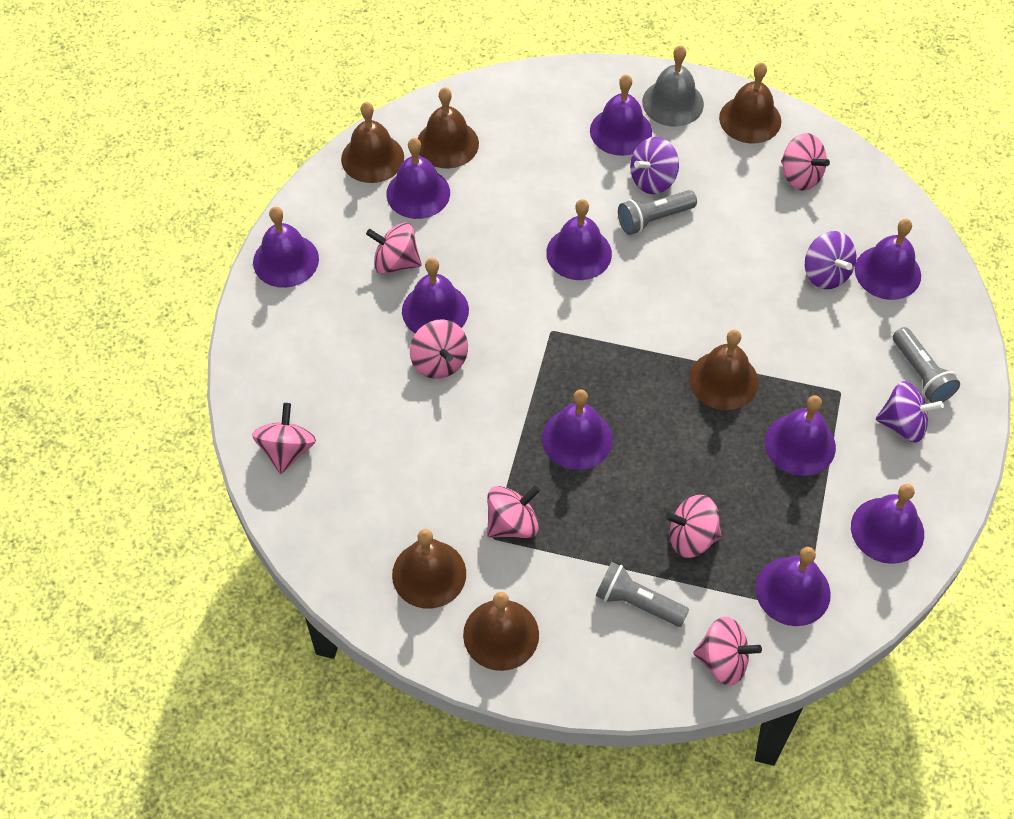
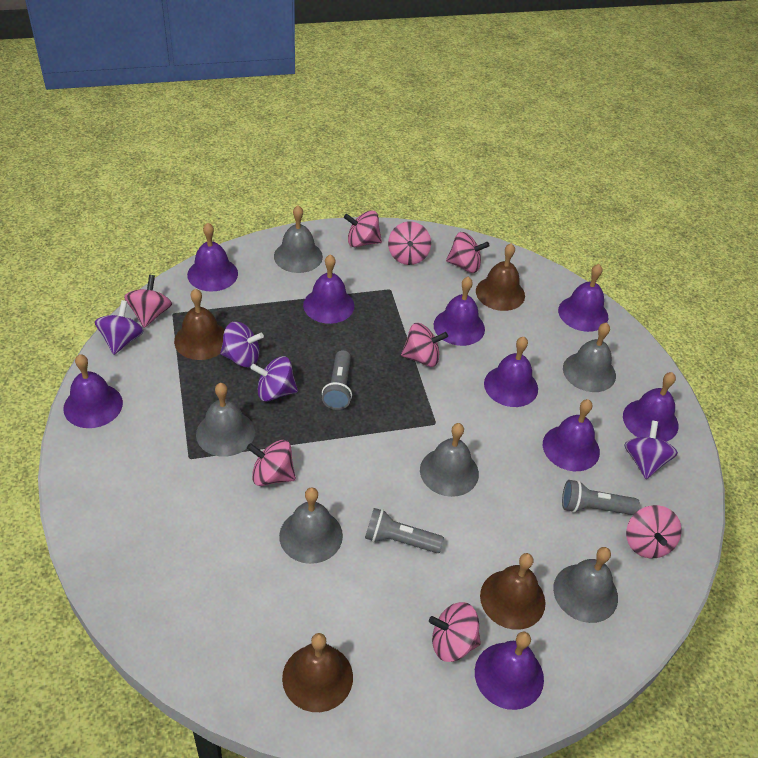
brown bell: 6 -> 4
grey bell: 1 -> 6
pink spinning top: 7 -> 8
purple bell: 10 -> 9
purple spinning top: 3 -> 4

